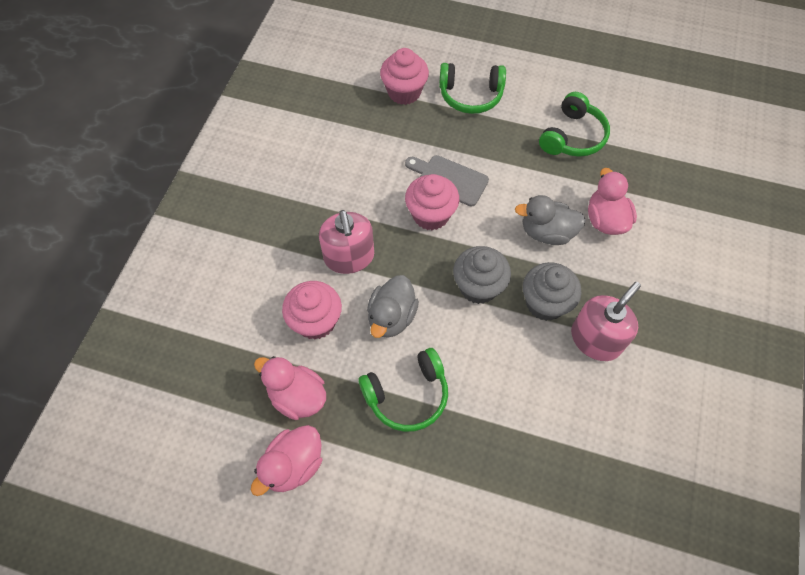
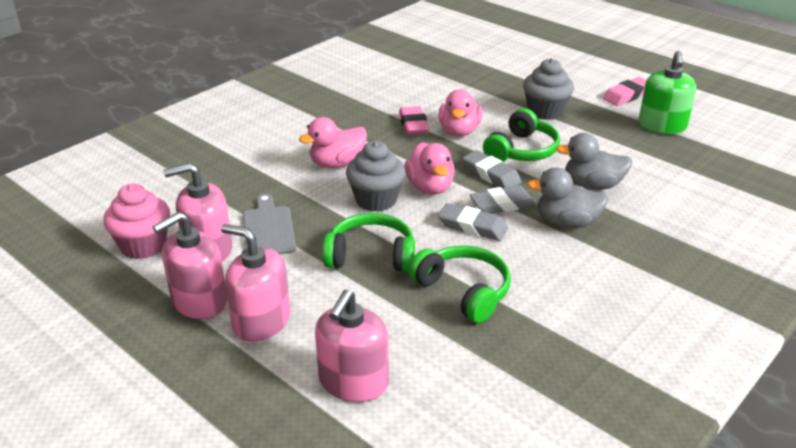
green soap dispenser: 0 -> 1
grey eraser: 0 -> 3
pink cupcake: 3 -> 1
pink eraser: 0 -> 2
pink soap dispenser: 2 -> 4

